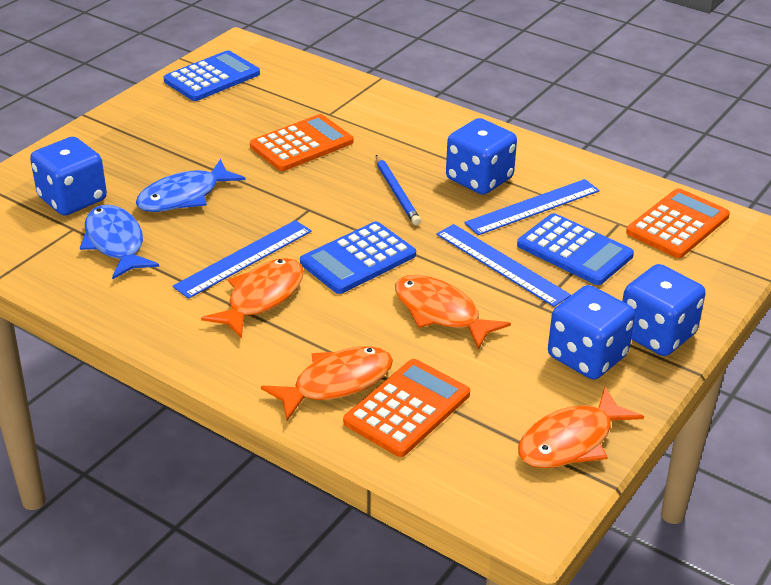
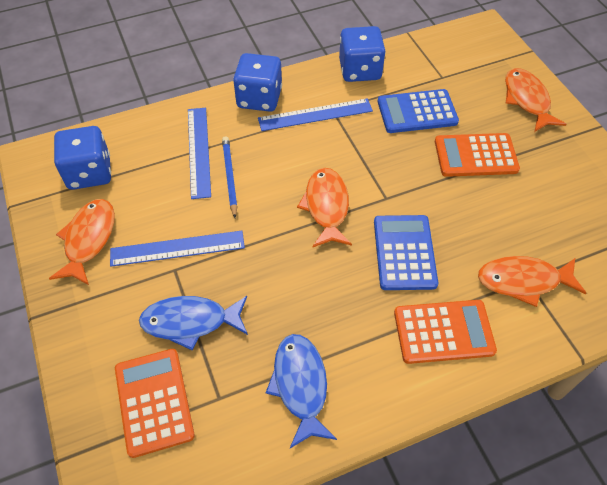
blue calculator: 3 -> 2
blue dice: 4 -> 3

